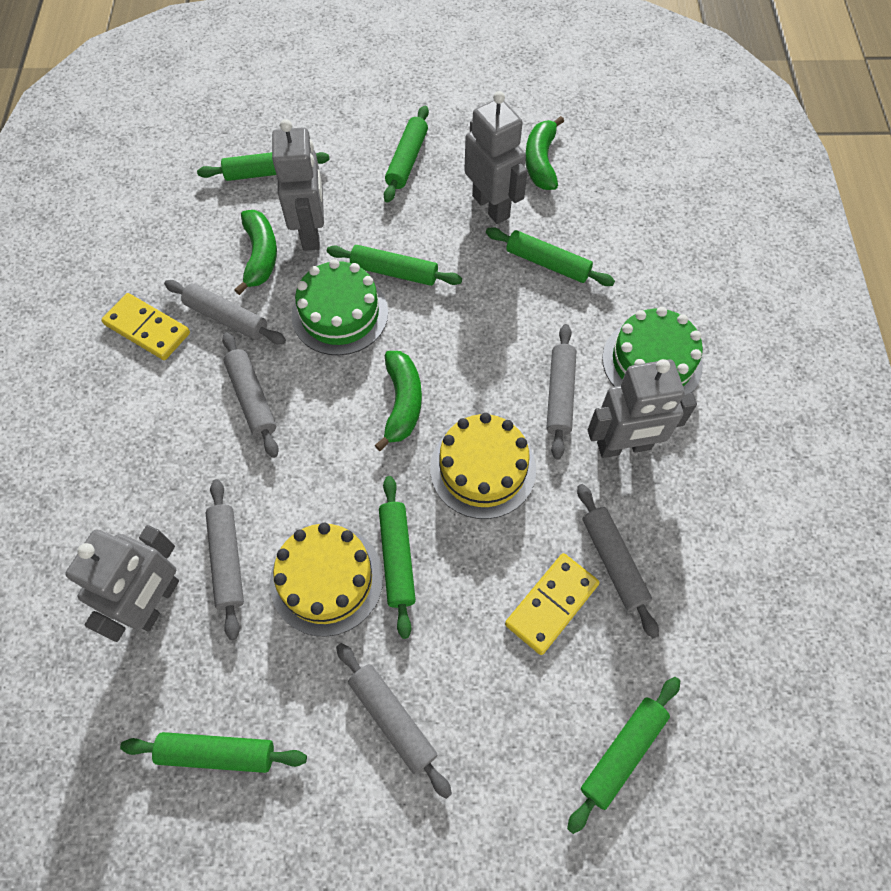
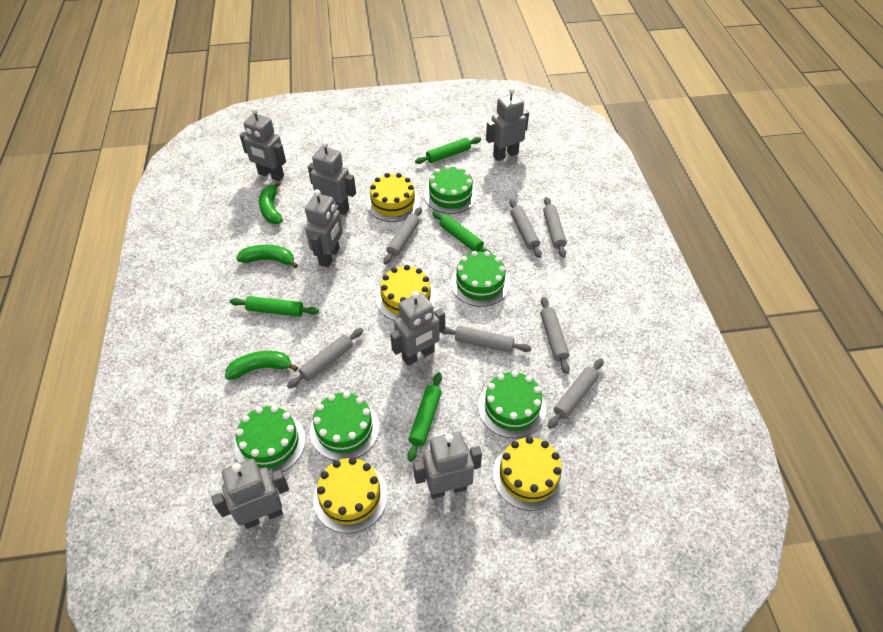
green cake: 2 -> 5
green rolling pin: 7 -> 4
grey robot: 4 -> 7
grey rolling pin: 6 -> 7
yellow cake: 2 -> 4
yellow domino: 2 -> 0

